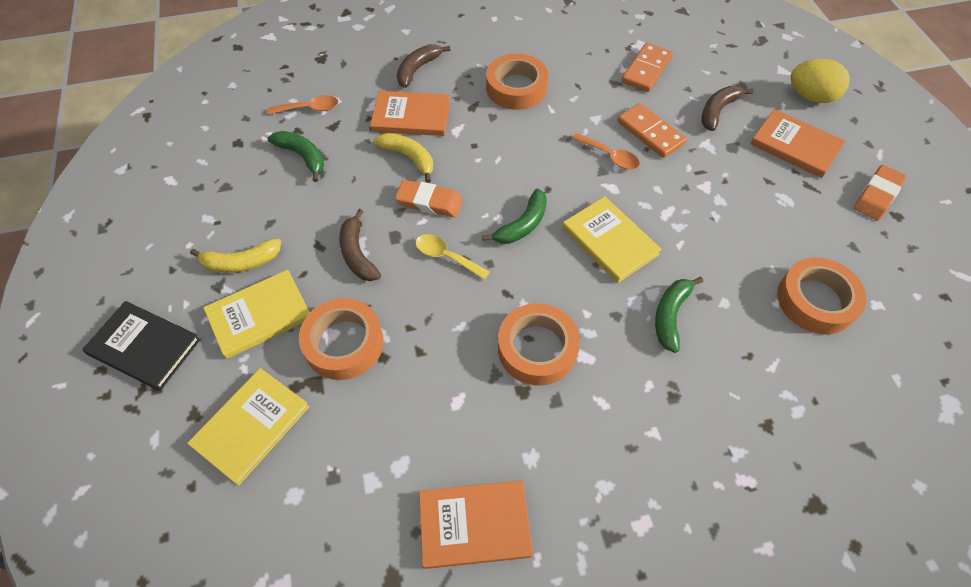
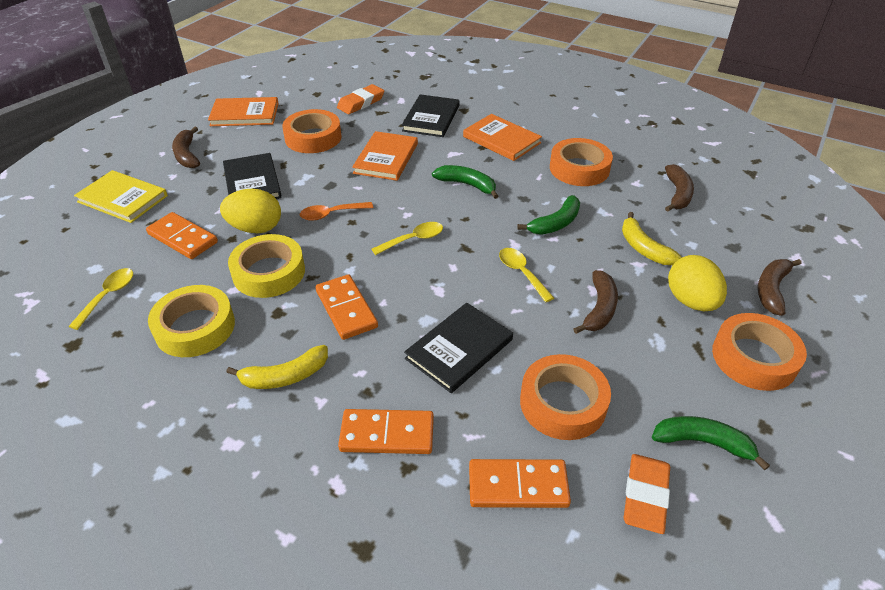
black book: 1 -> 3
brown banana: 3 -> 4
orange domino: 2 -> 4
orange spoon: 2 -> 1
yellow book: 3 -> 1
yellow egg: 1 -> 2
yellow spoon: 1 -> 3
yellow tape: 0 -> 2

